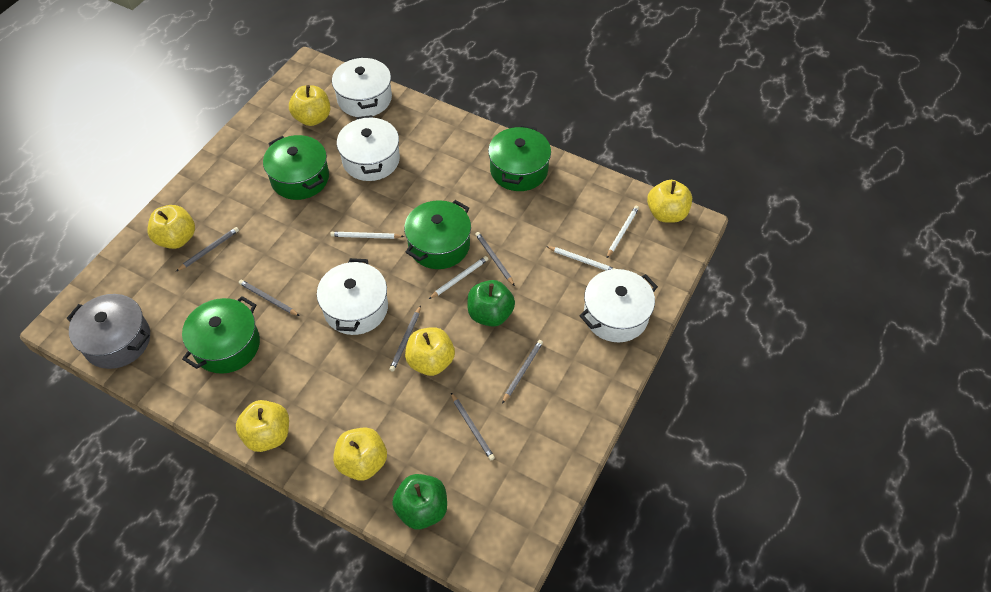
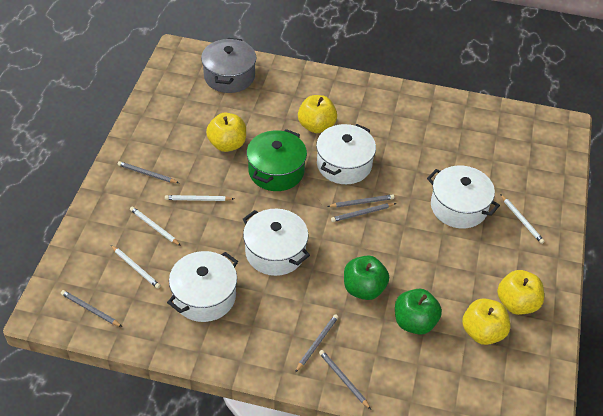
green pot: 4 -> 1
yellow apple: 6 -> 4

